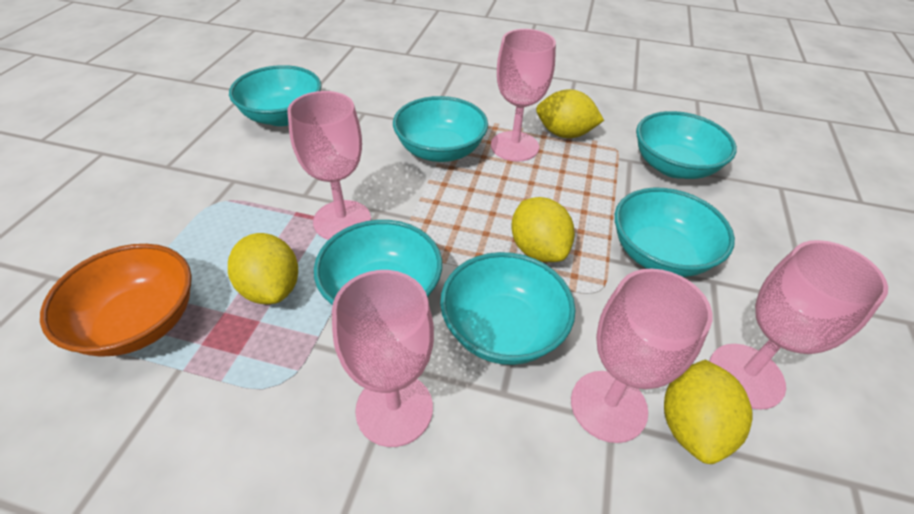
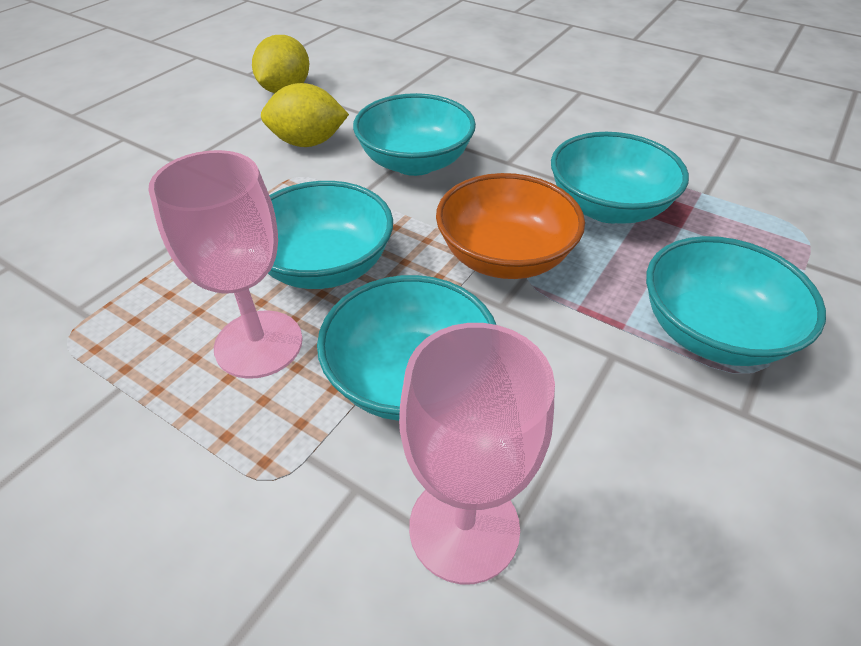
pink goblet: 5 -> 2
turquoise bowl: 6 -> 5
yellow lemon: 4 -> 2

